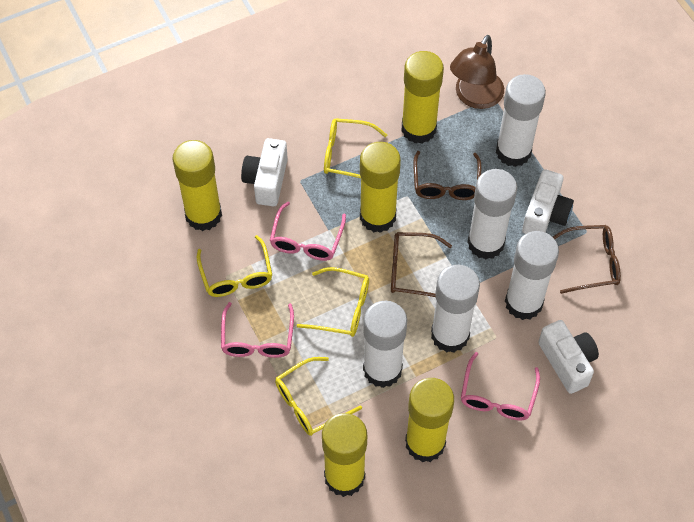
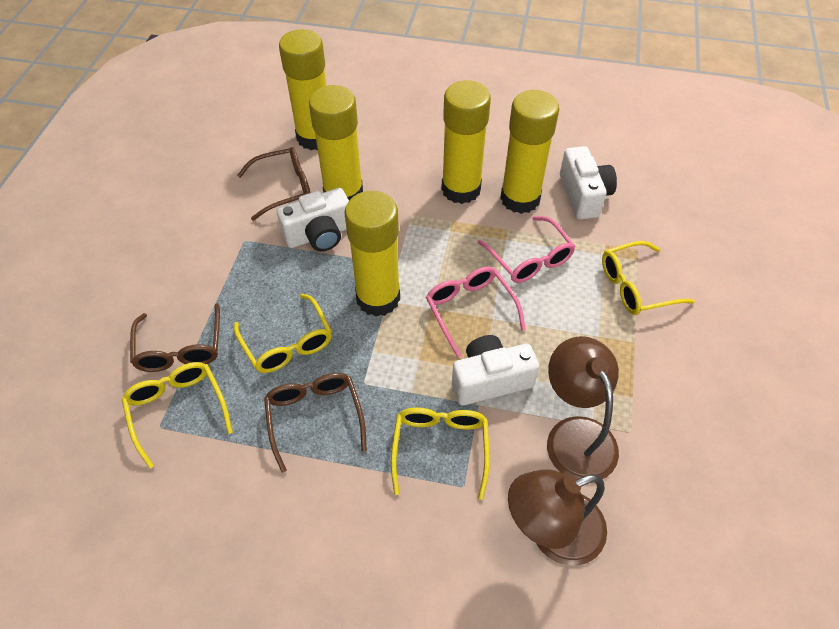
brown lamp: 1 -> 2
pink glasses: 3 -> 2
white glue stick: 5 -> 0

